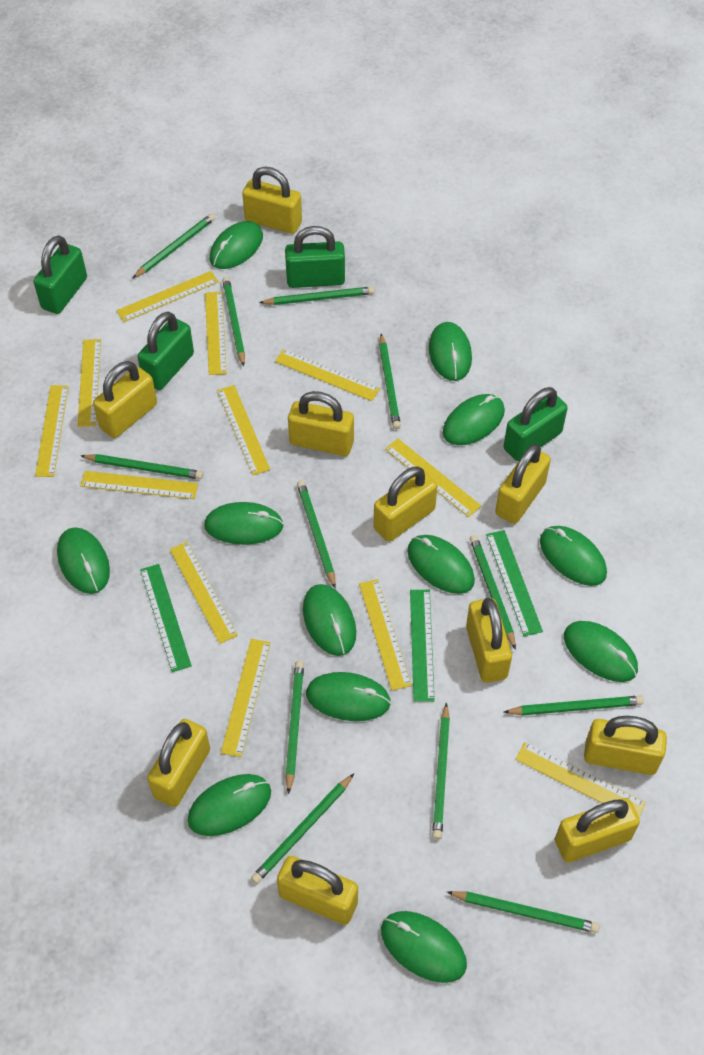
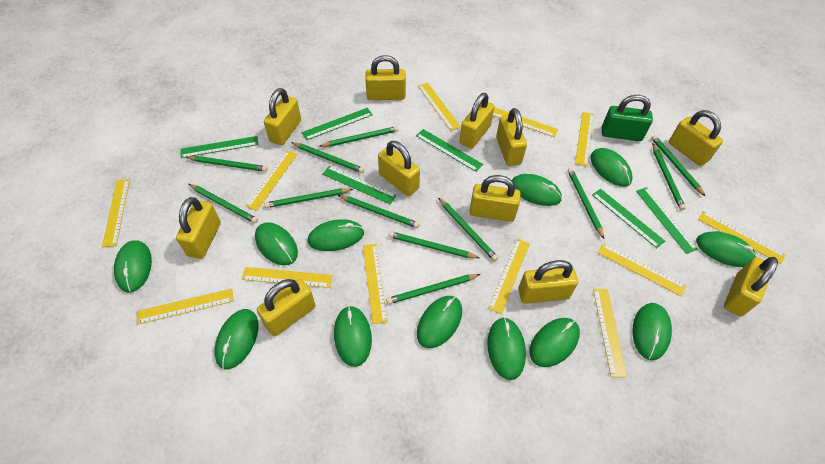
green padlock: 4 -> 1
green ruler: 3 -> 6
yellow padlock: 10 -> 11

